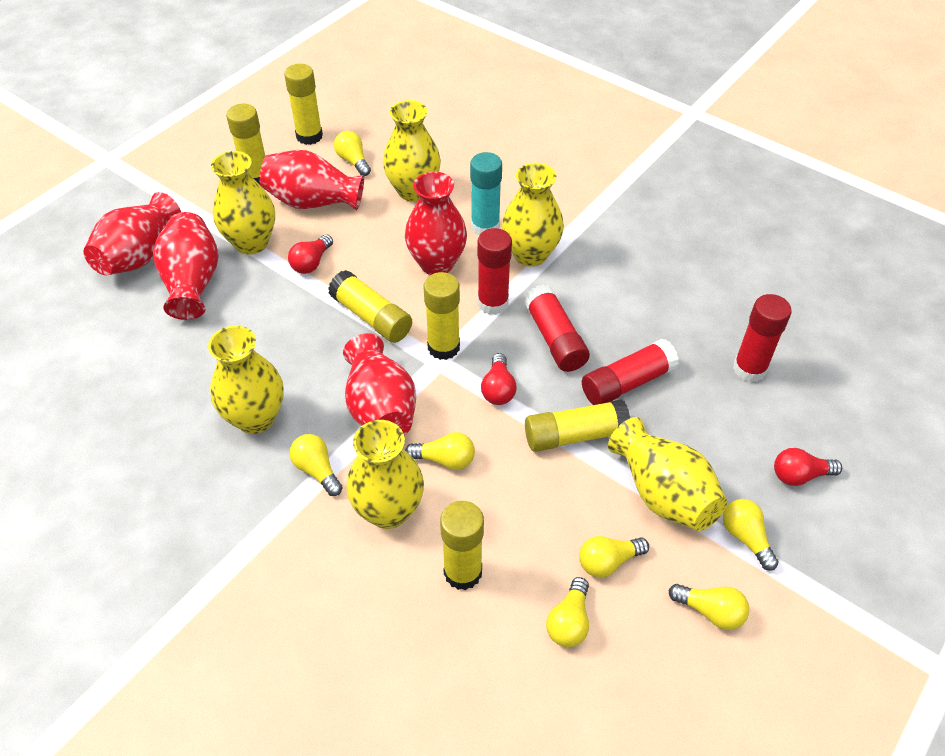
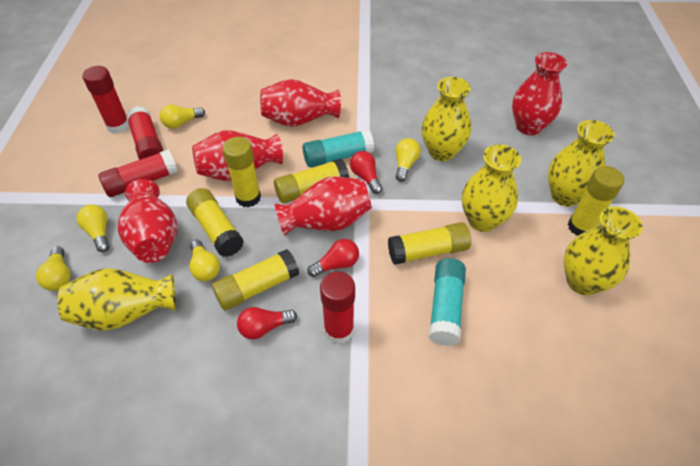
turquoise glue stick: 1 -> 2
yellow light bulb: 7 -> 5
yellow vase: 6 -> 5

